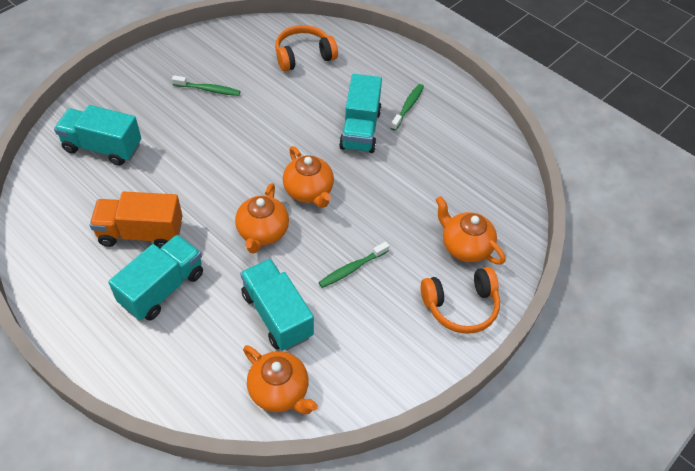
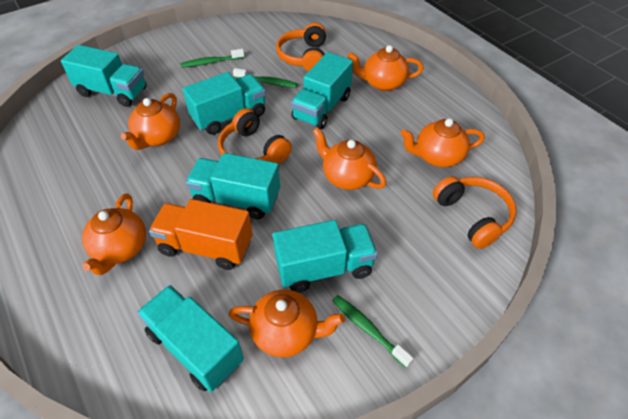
orange headphones: 2 -> 3
orange teapot: 4 -> 6
turquoise truck: 4 -> 6

